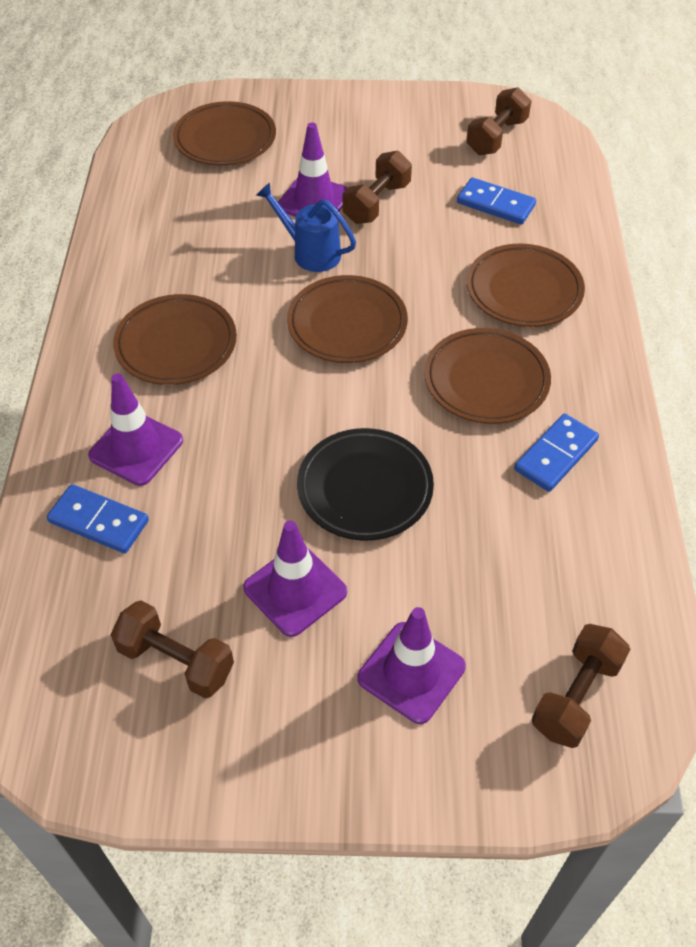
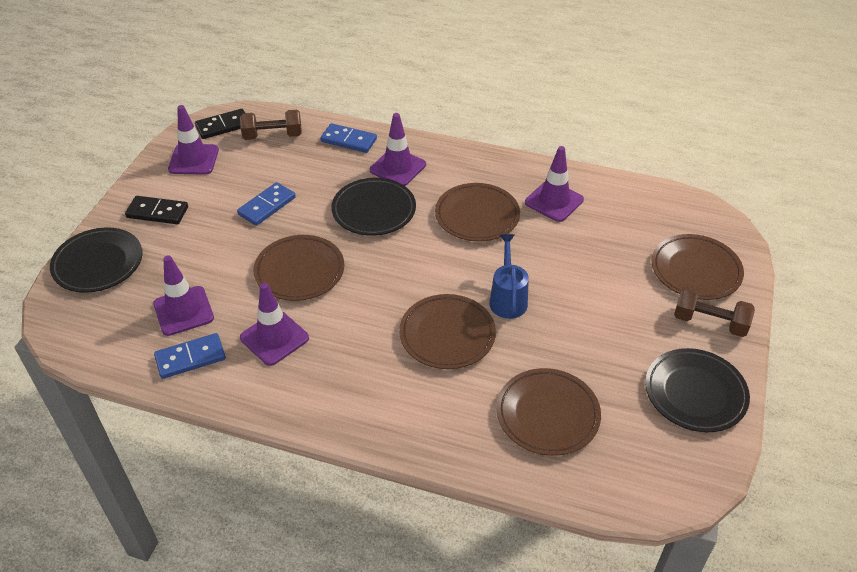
black domino: 0 -> 2
black plate: 1 -> 3
brown dumbbell: 4 -> 2
purple traffic cone: 4 -> 5

